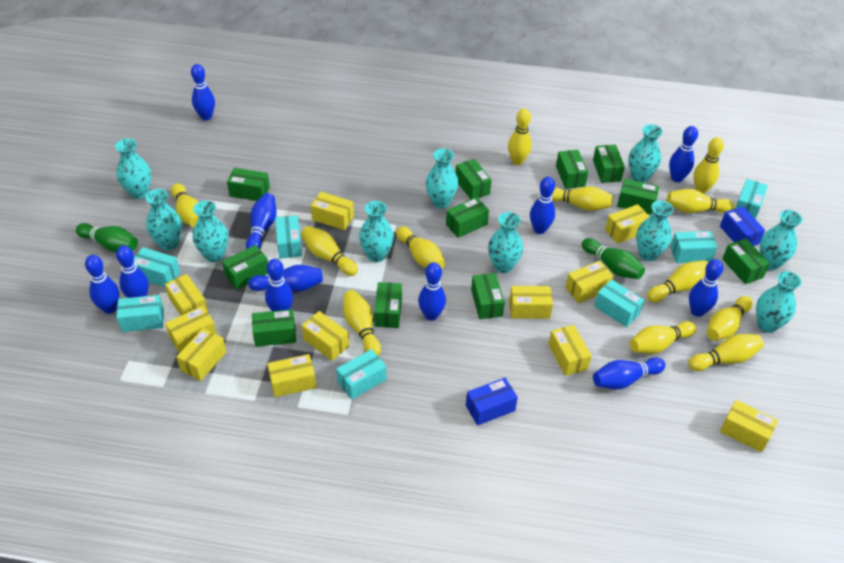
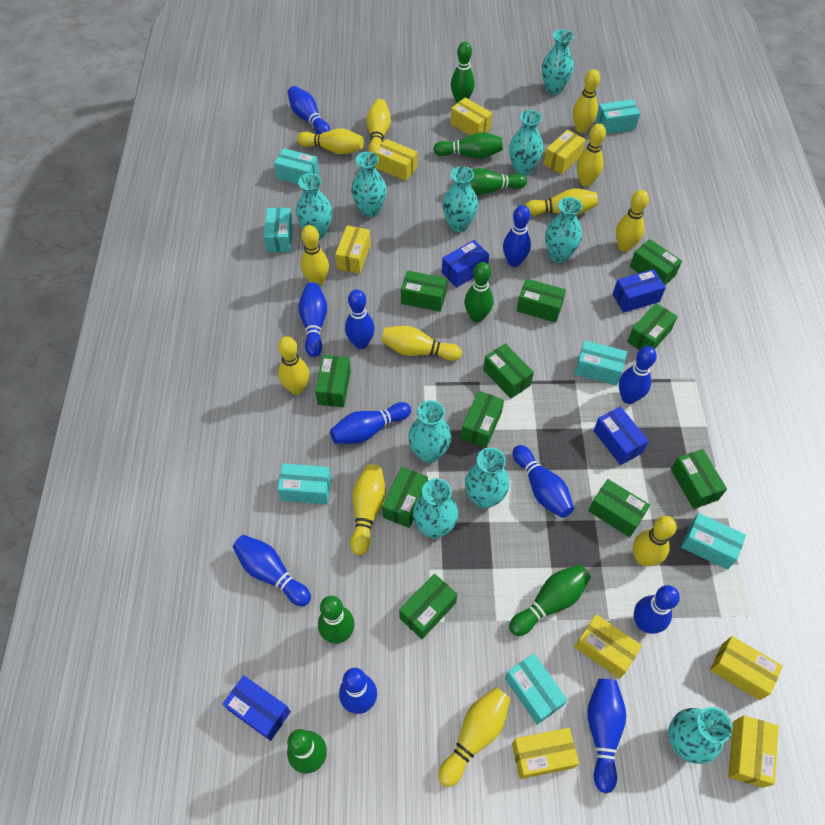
blue box: 2 -> 4
green bowling pin: 2 -> 7
yellow box: 11 -> 8

